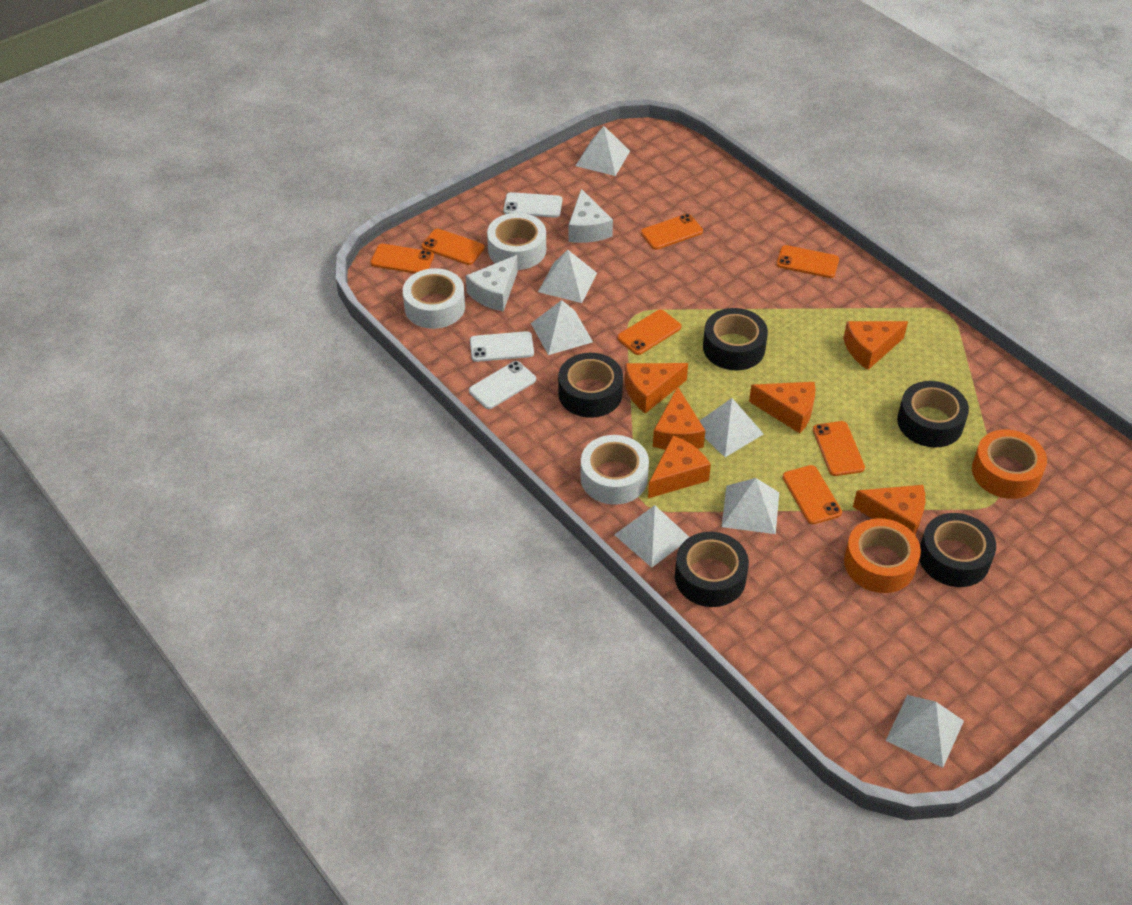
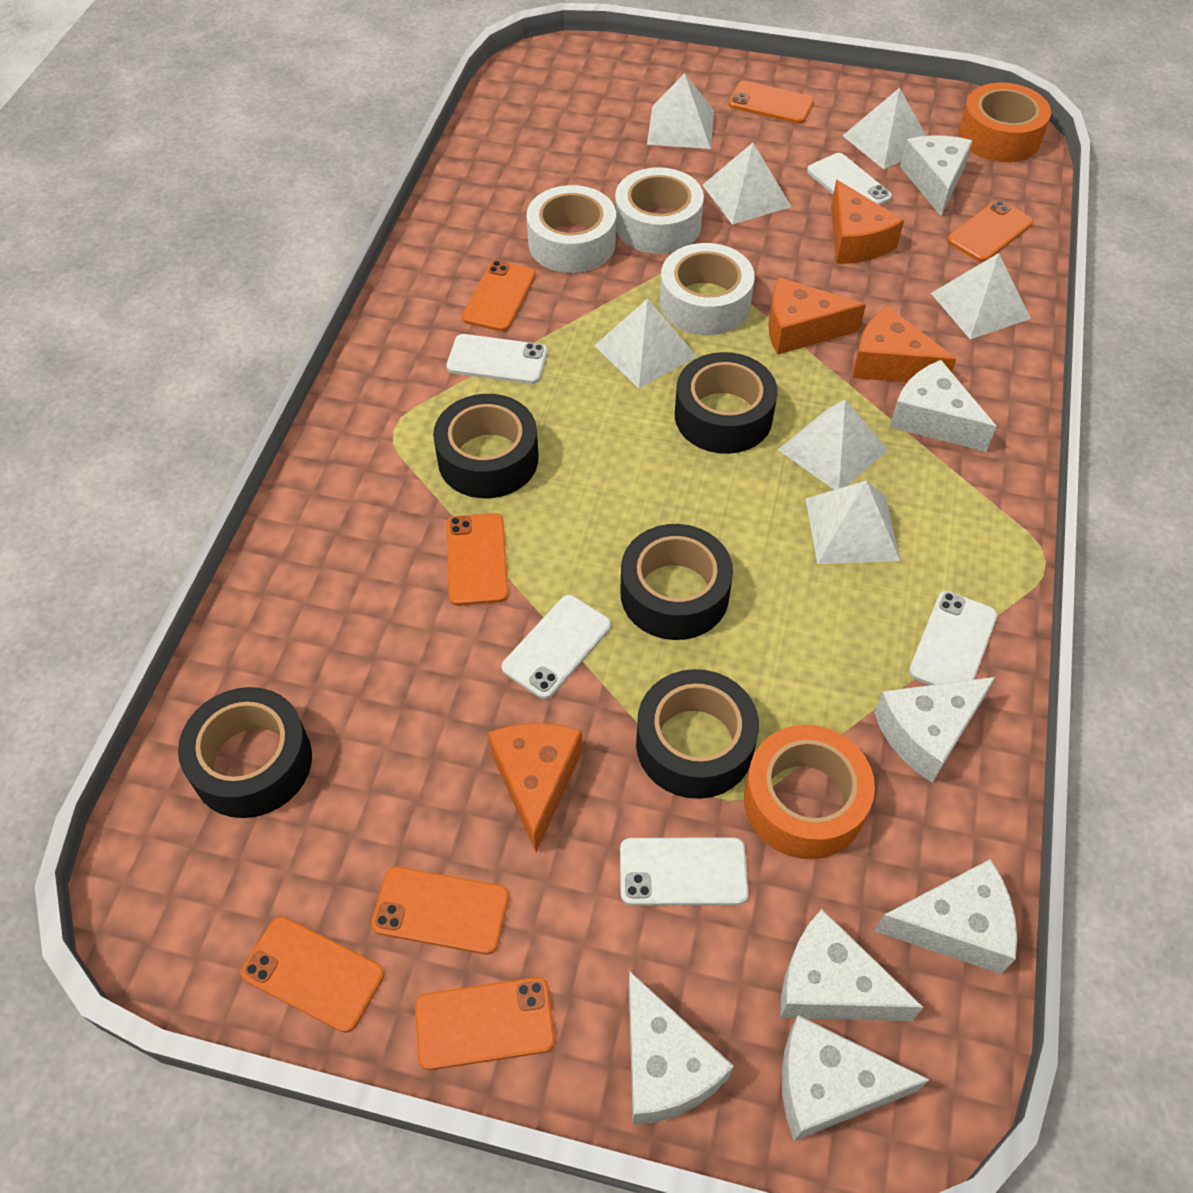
orange cheese: 6 -> 4
white cheese: 2 -> 7
white phone: 3 -> 5

